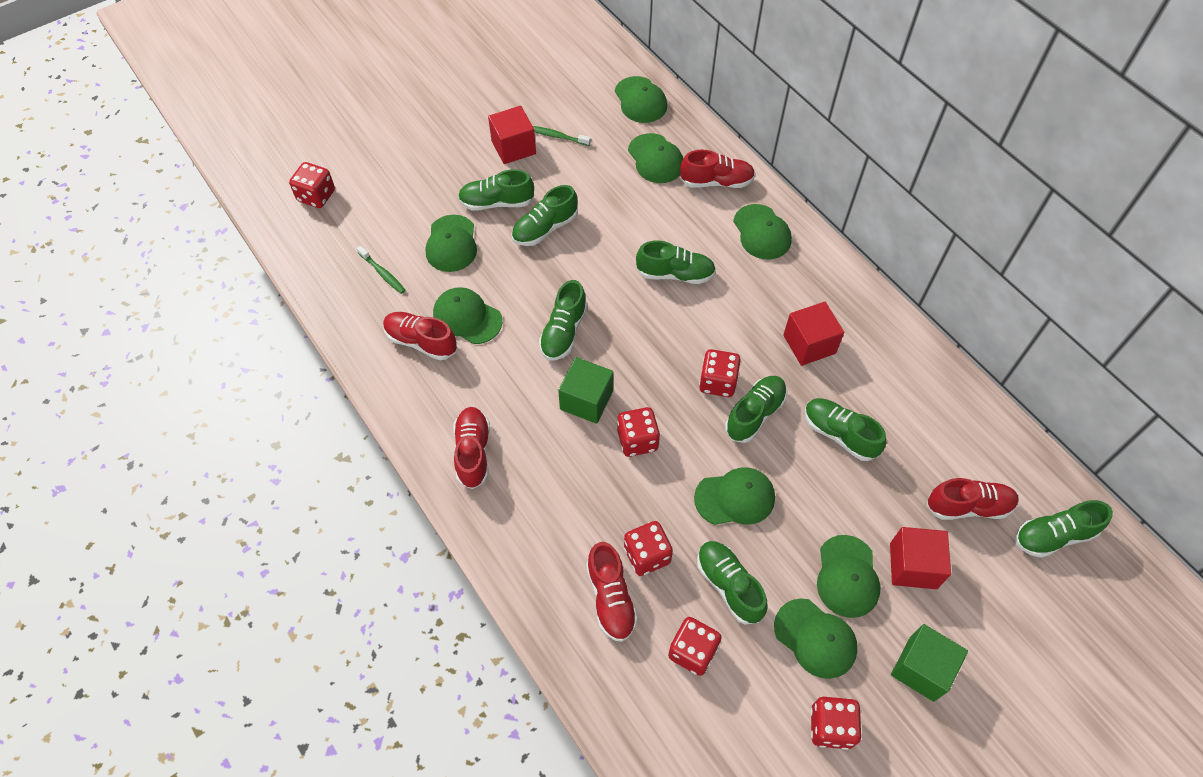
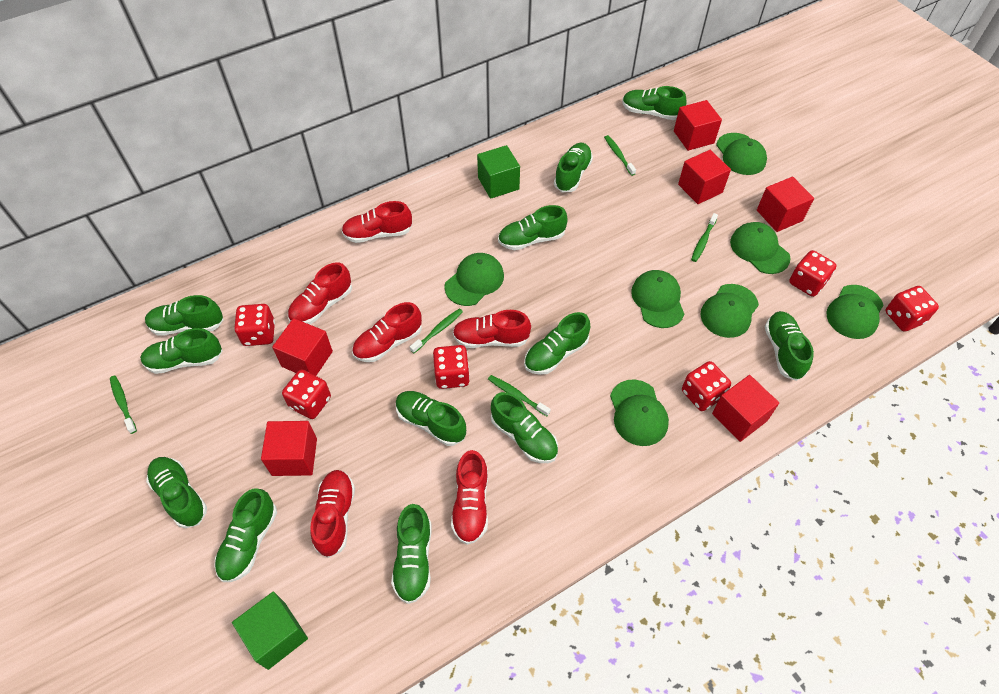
green cap: 8 -> 7
green shoe: 8 -> 12
green toothbrush: 2 -> 5
red cube: 3 -> 6
red shoe: 5 -> 6

